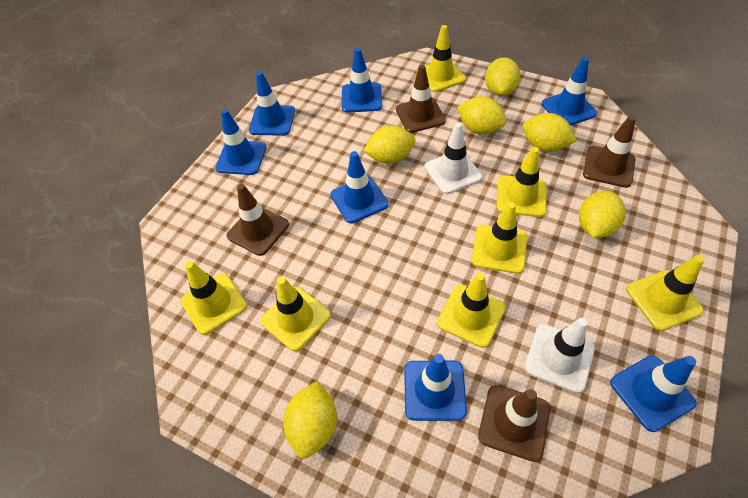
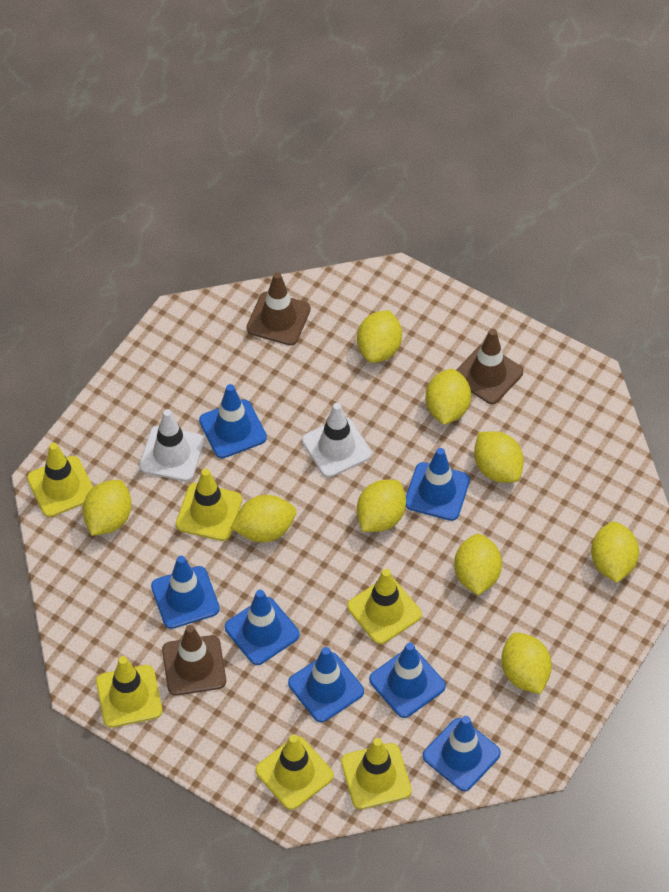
brown traffic cone: 4 -> 3
yellow lemon: 6 -> 9
yellow traffic cone: 7 -> 6

